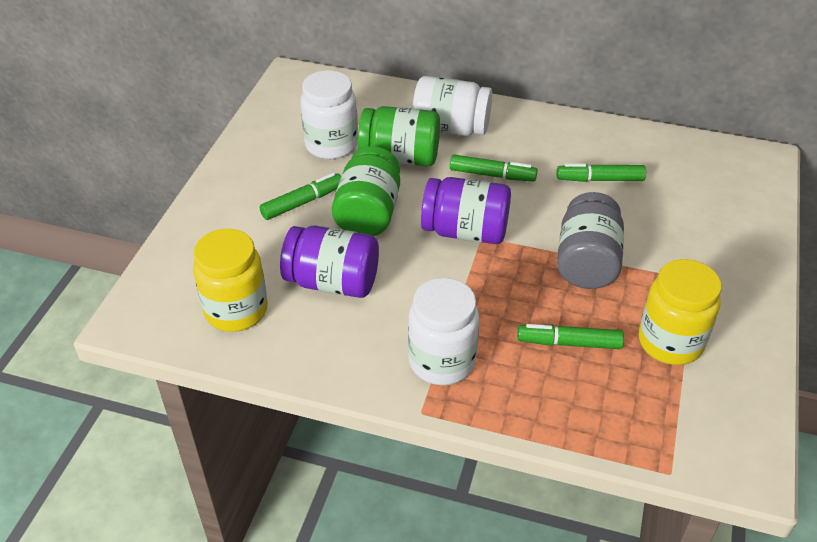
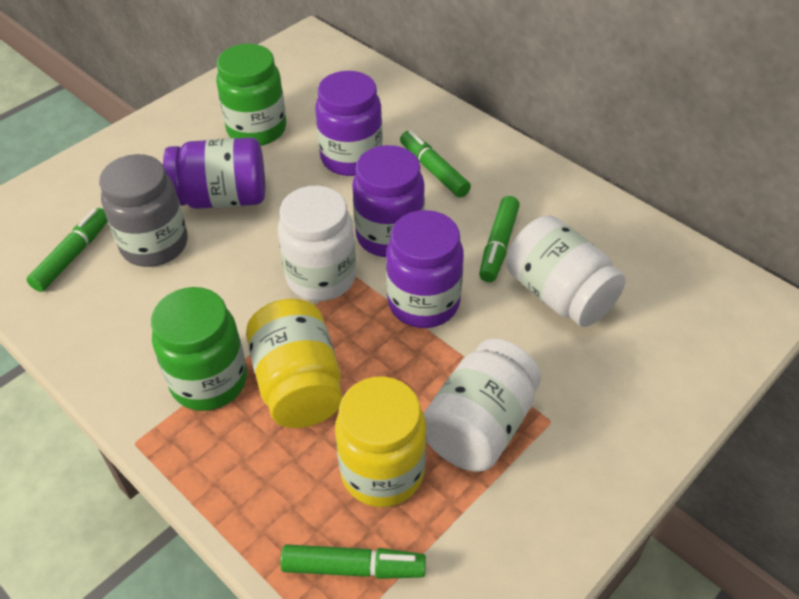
purple jar: 2 -> 4

